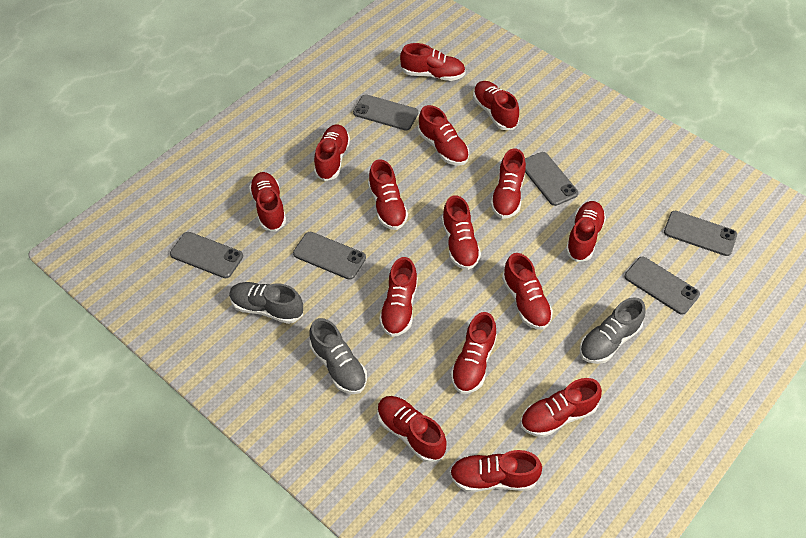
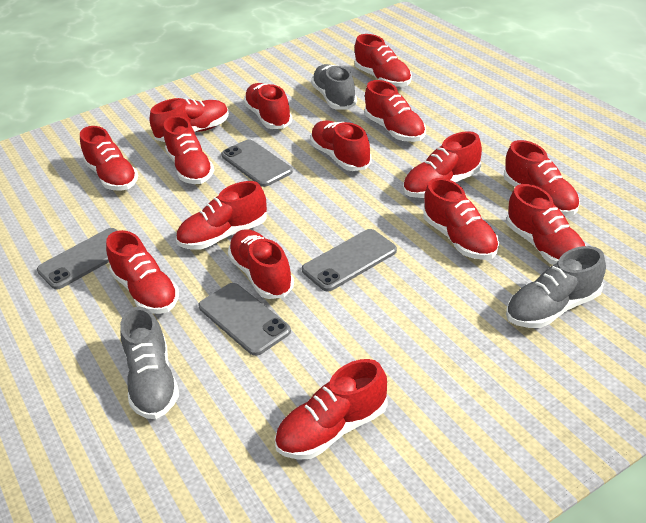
grey phone: 6 -> 4

